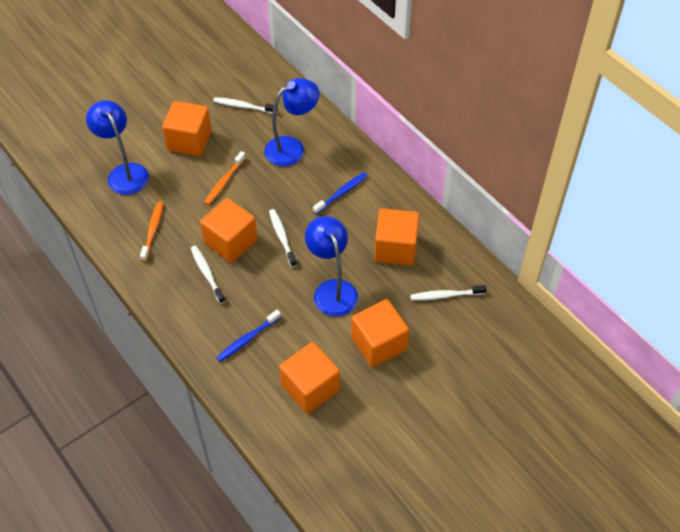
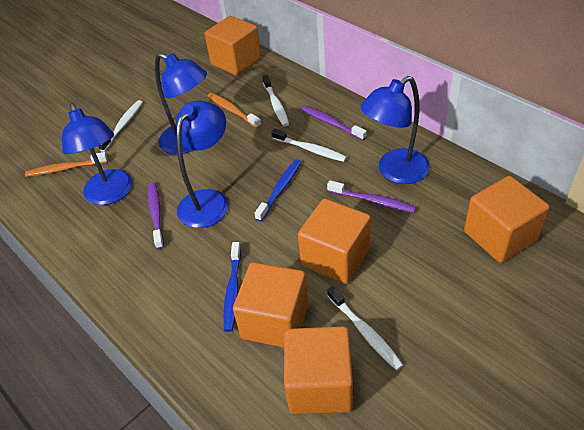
blue lamp: 3 -> 4
purple toothbrush: 0 -> 3

